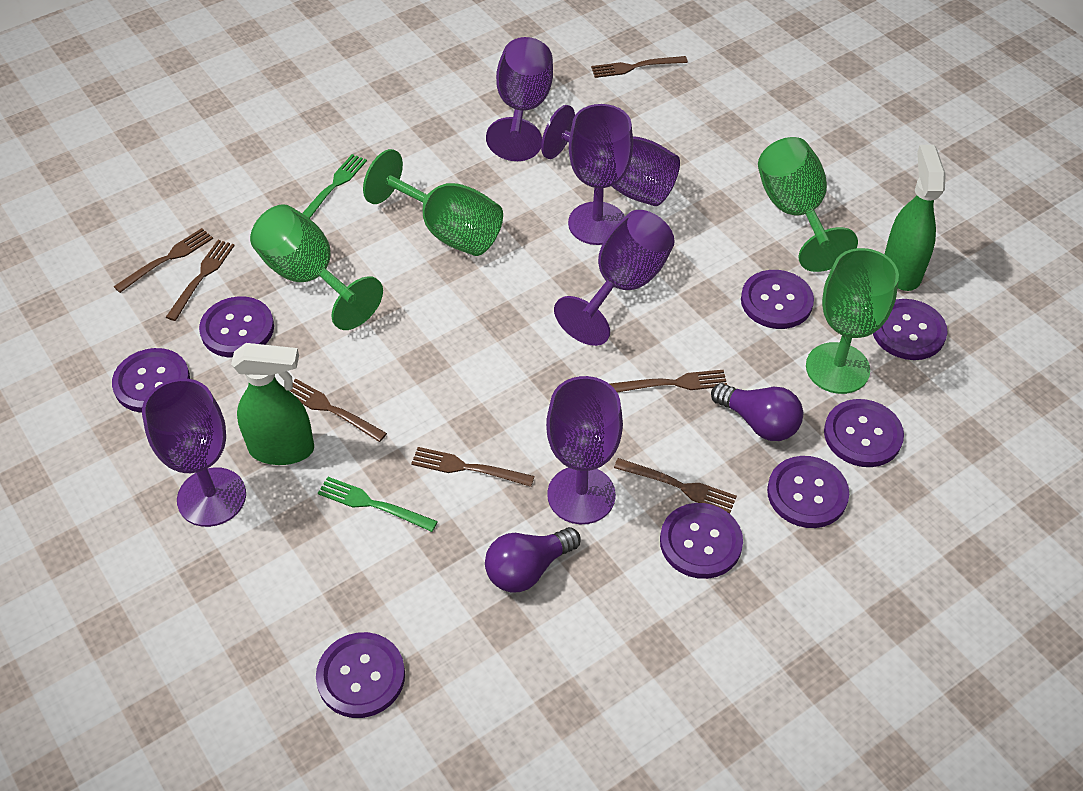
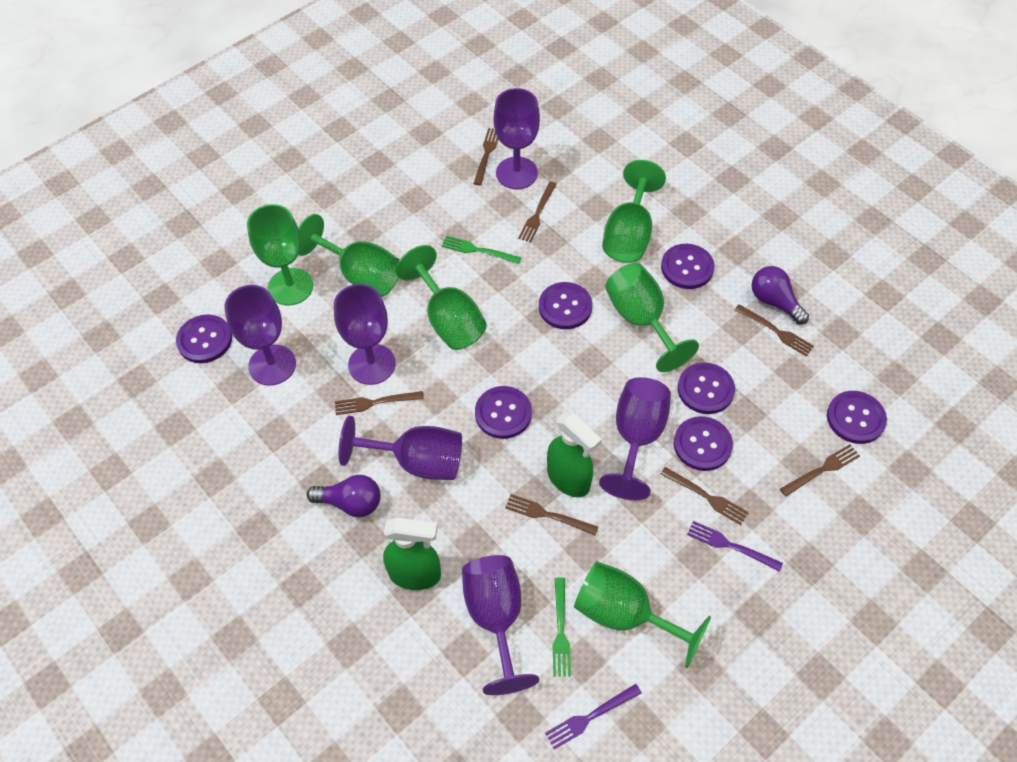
green goblet: 4 -> 6
purple button: 8 -> 7
purple fork: 0 -> 2

